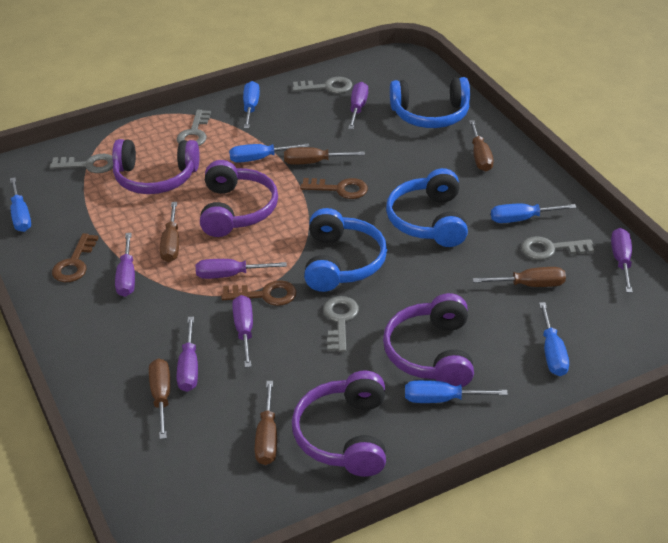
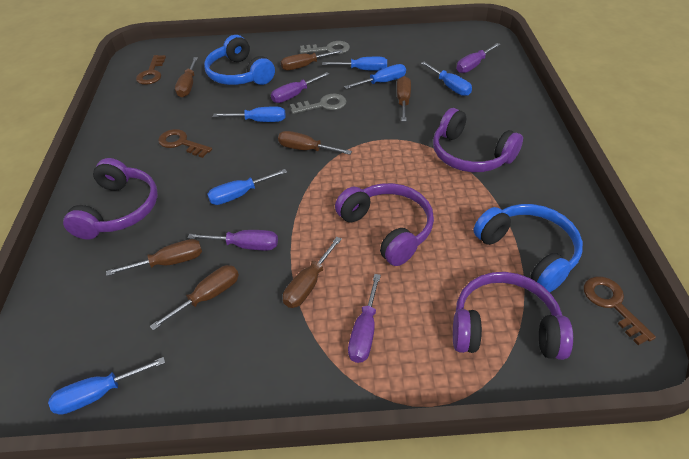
blue headphones: 3 -> 2
brown screwdriver: 6 -> 7
grey key: 5 -> 2
purple screwdriver: 6 -> 4

